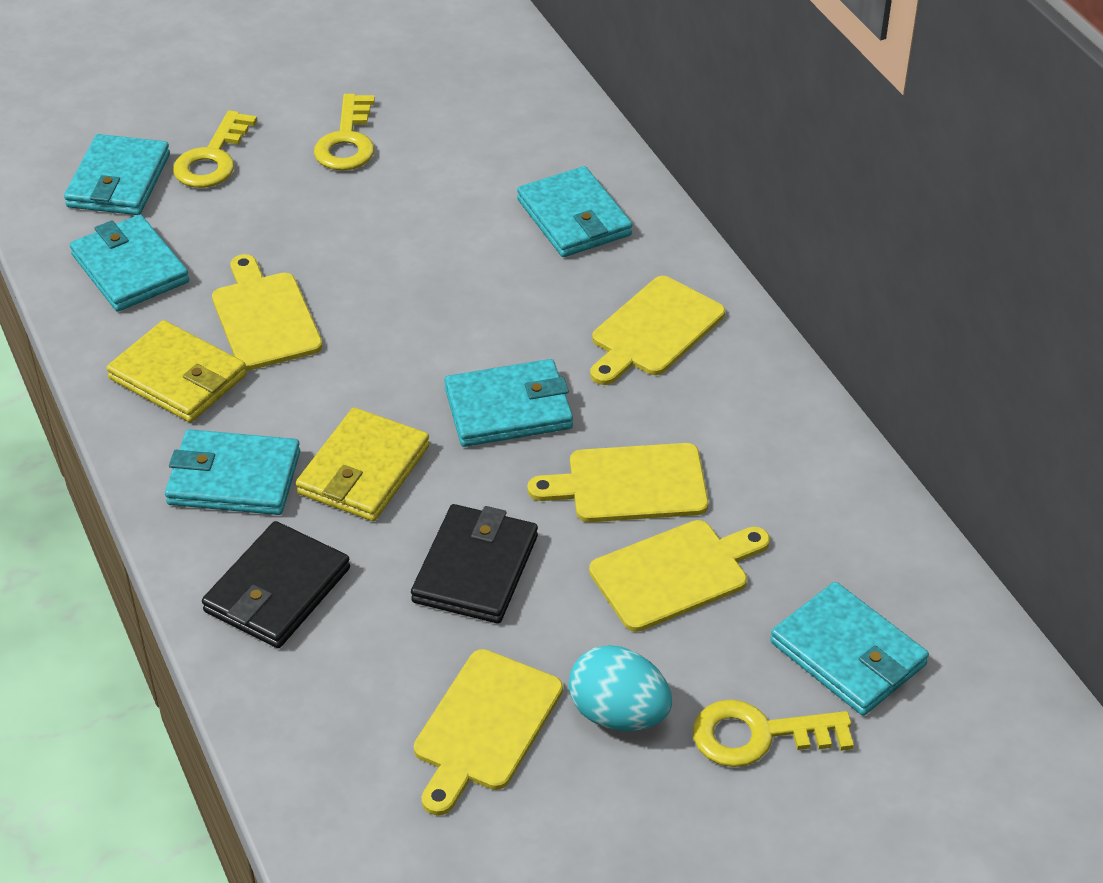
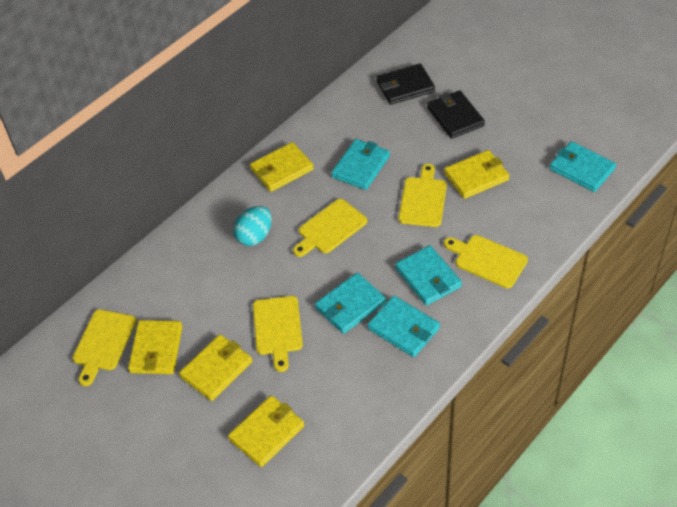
turquoise wallet: 6 -> 5
yellow key: 3 -> 0
yellow wallet: 2 -> 5

